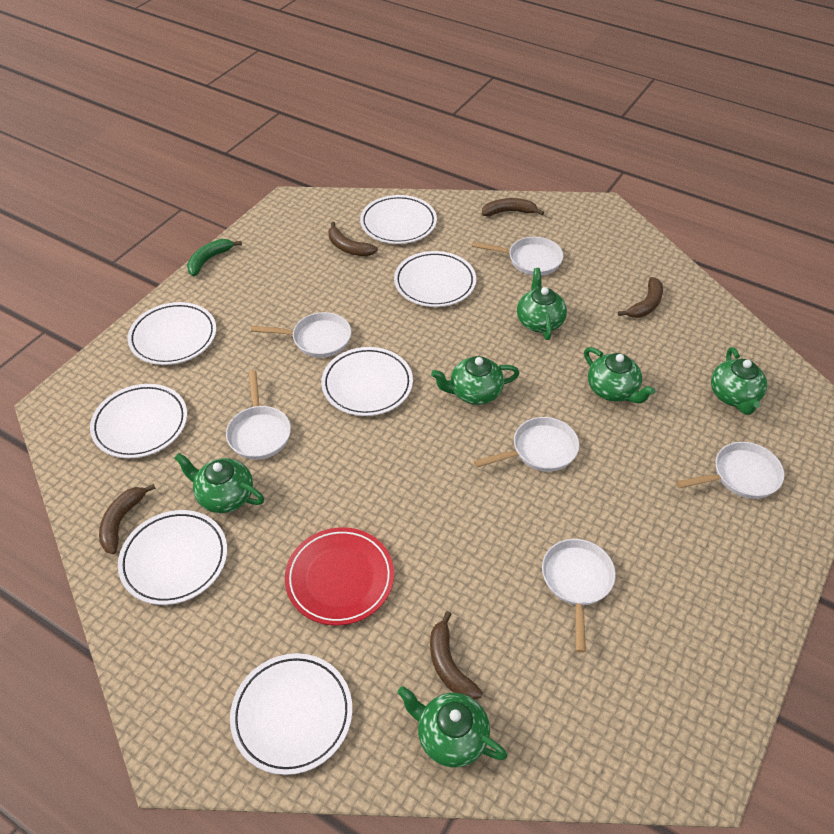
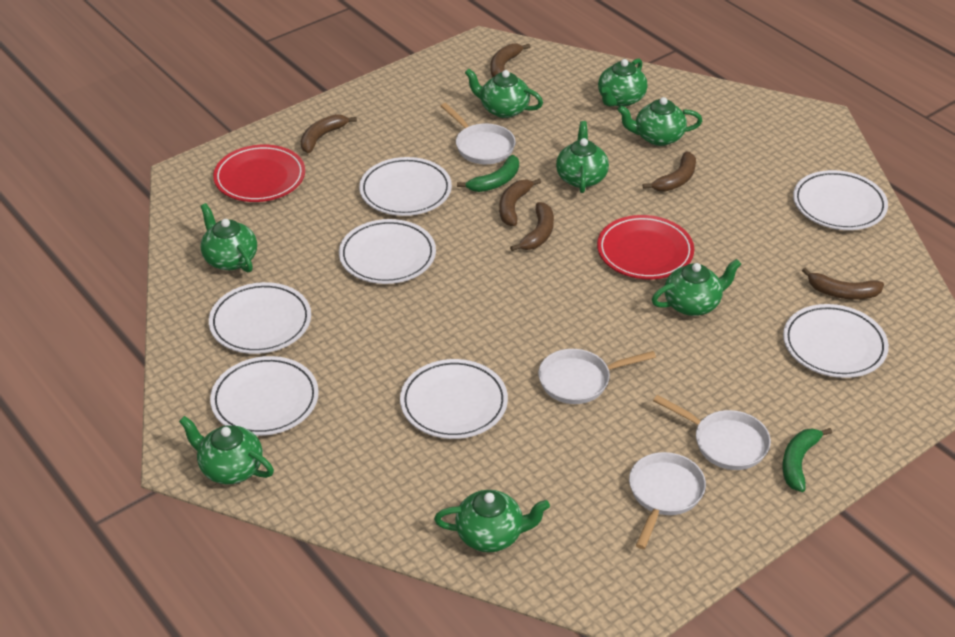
brown banana: 5 -> 6
green banana: 1 -> 2
green teapot: 6 -> 8
red plate: 1 -> 2
white pan: 6 -> 4

